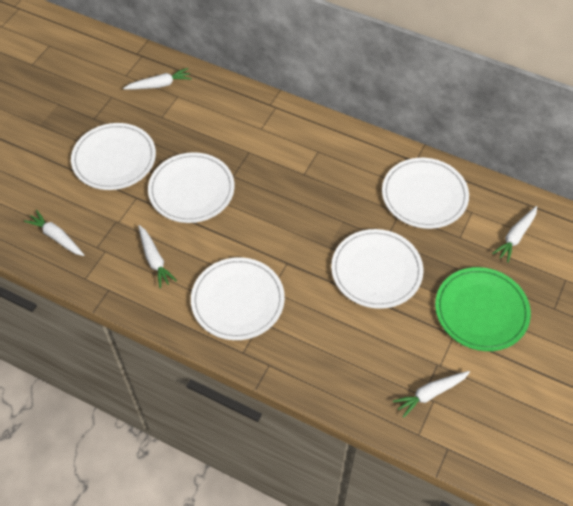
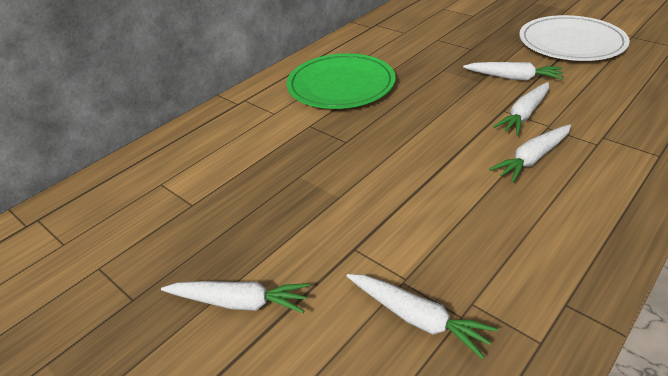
white plate: 5 -> 1

